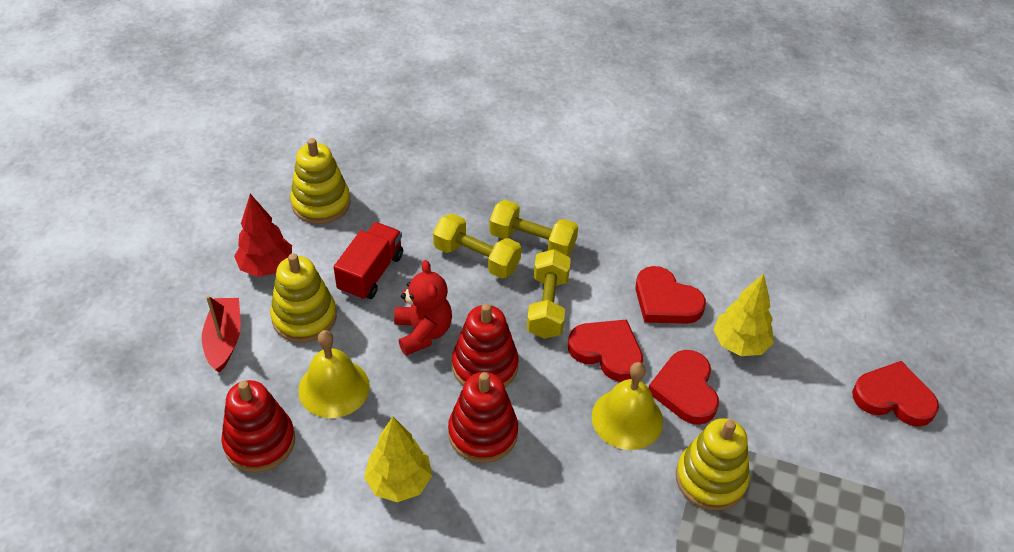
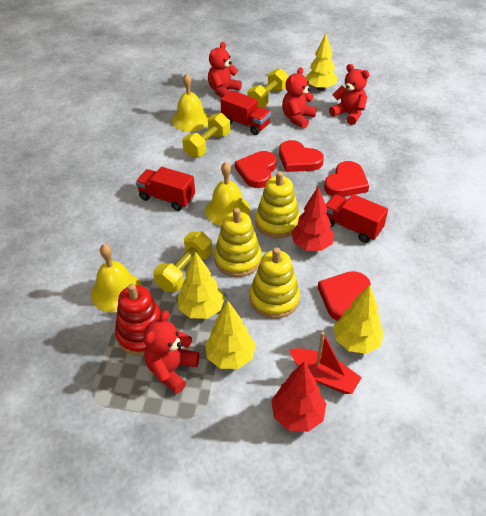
red stacking toy: 3 -> 1
red teddy bear: 1 -> 4
red tree: 1 -> 2
red truck: 1 -> 3
yellow bell: 2 -> 3
yellow tree: 2 -> 4

